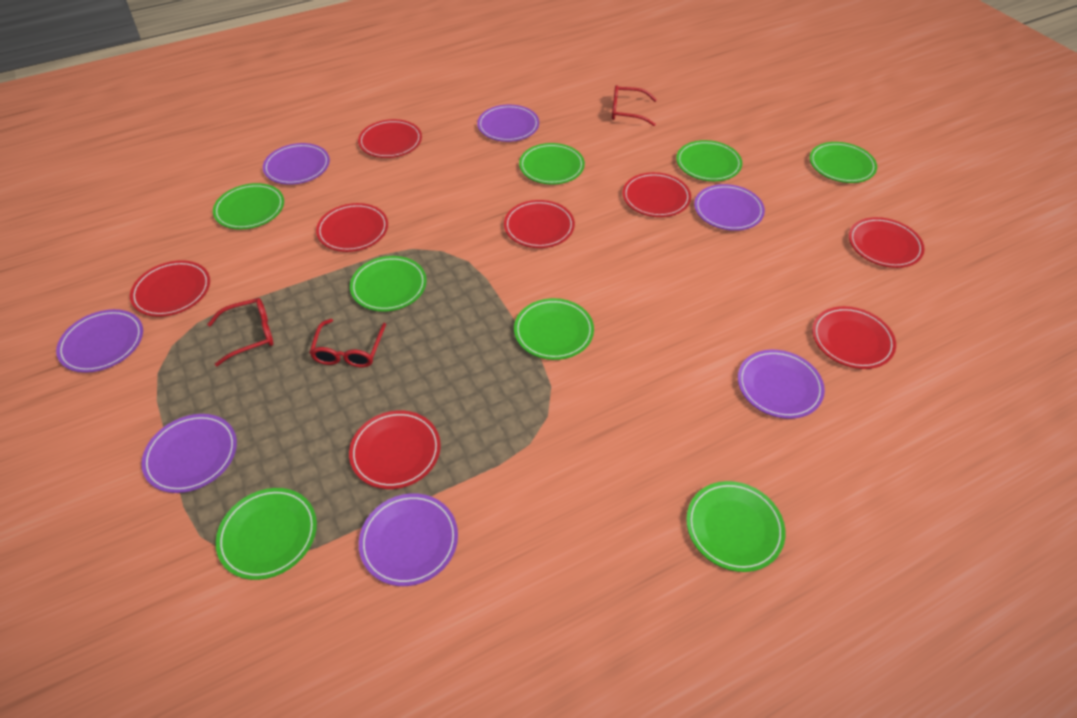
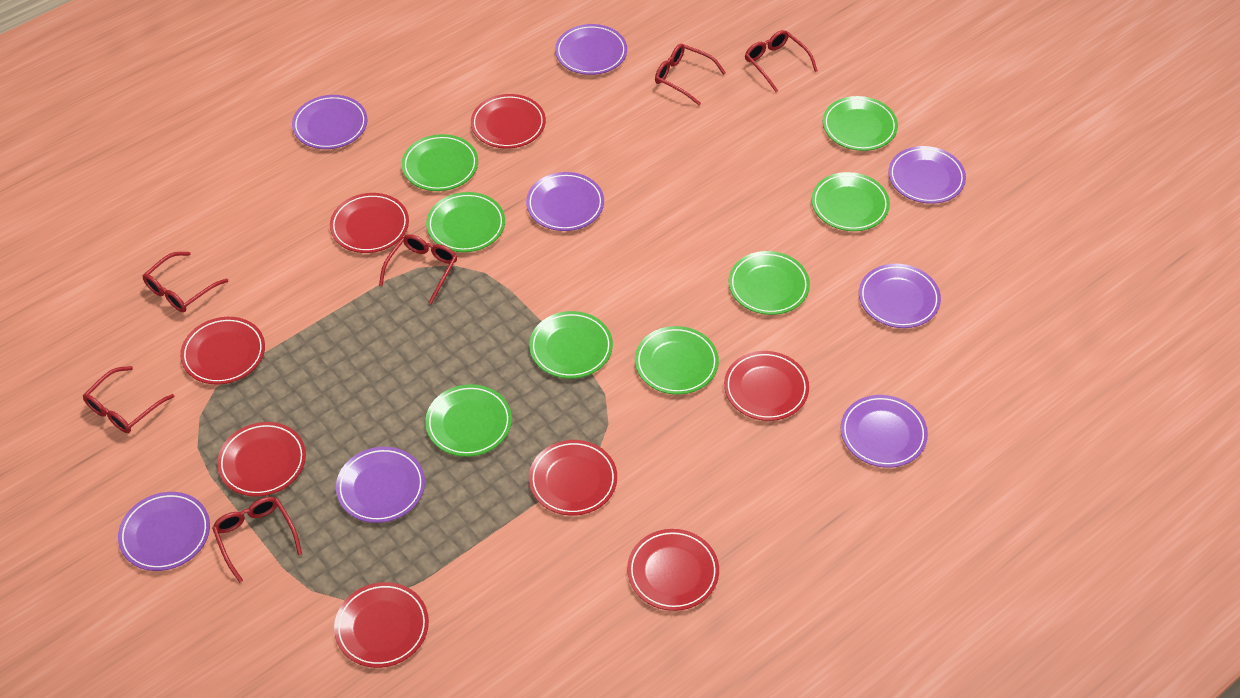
purple plate: 7 -> 8
red glasses: 3 -> 6

